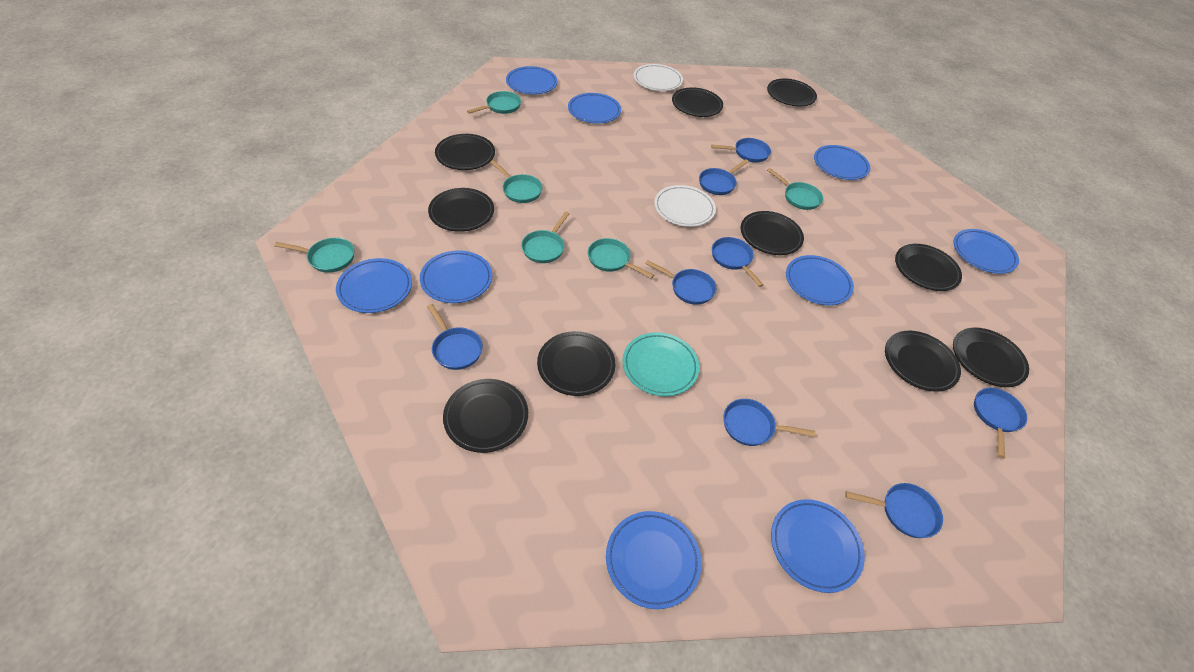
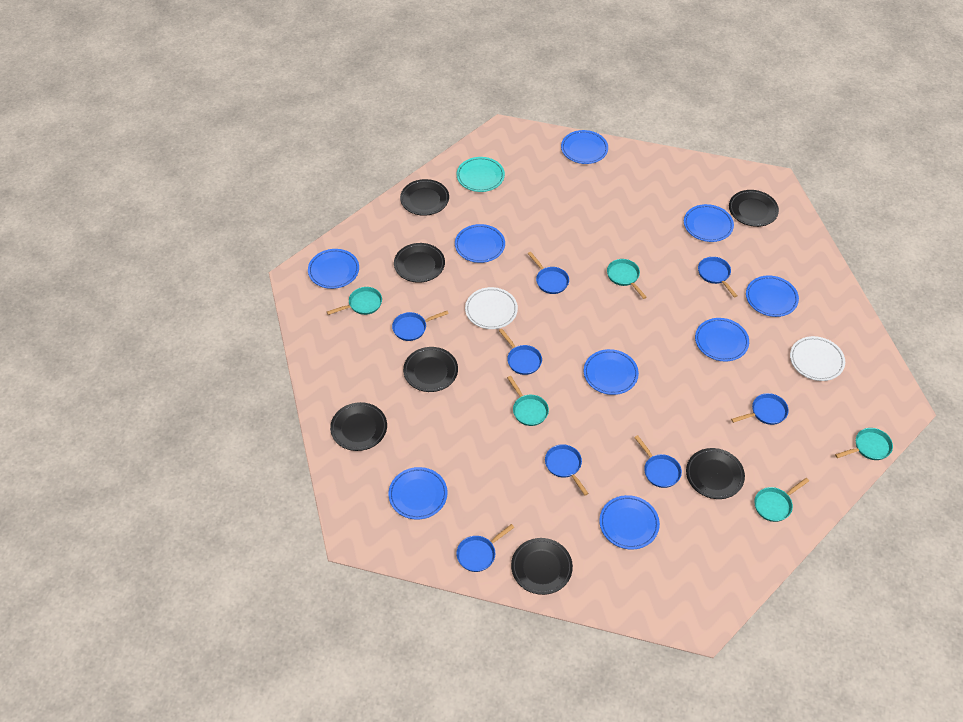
black plate: 10 -> 7
turquoise pan: 6 -> 5

